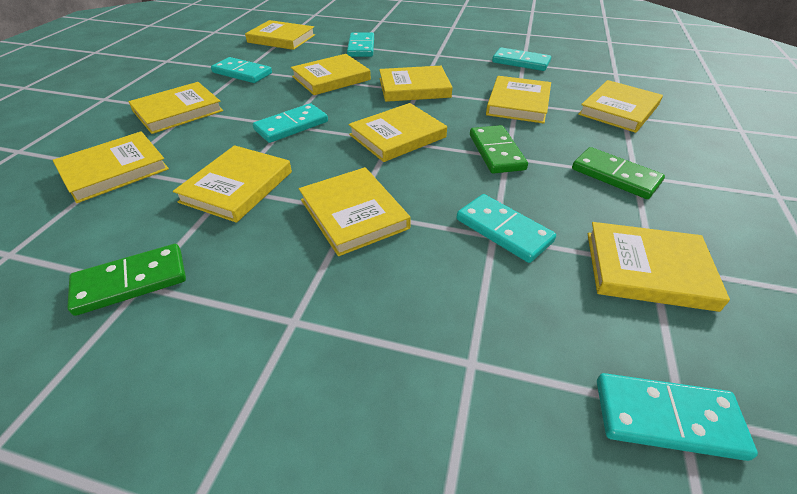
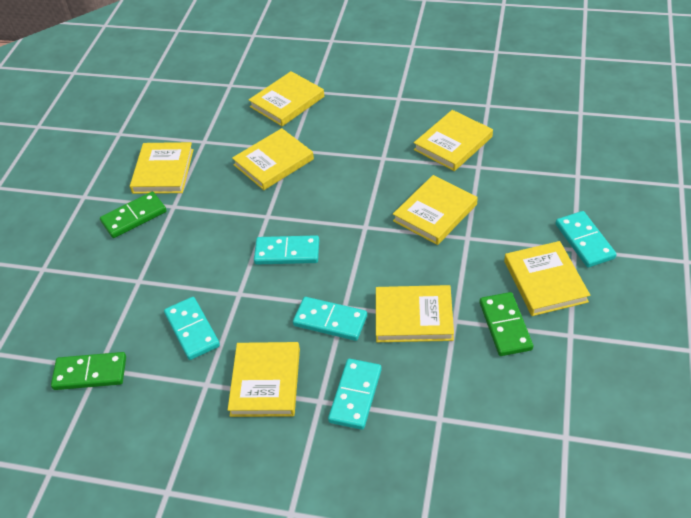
turquoise domino: 6 -> 5
yellow book: 11 -> 8

